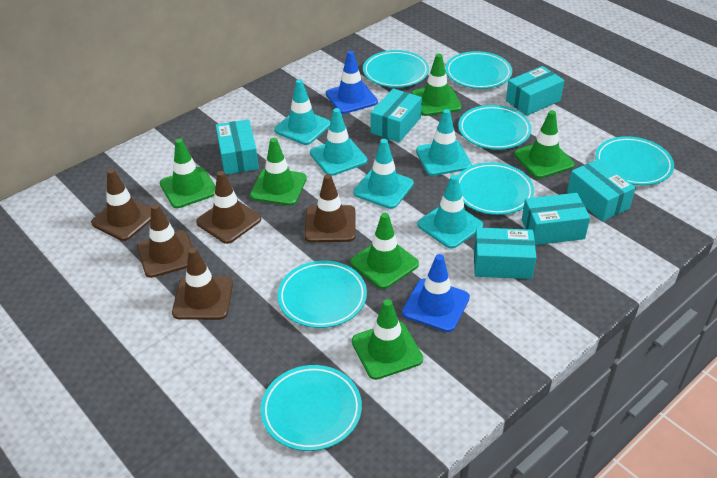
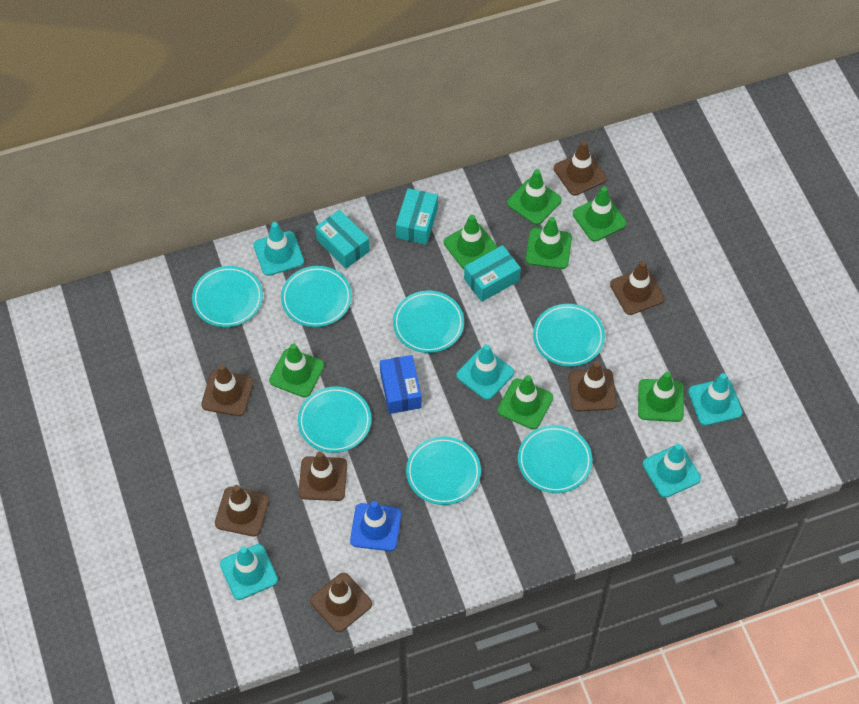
blue box: 0 -> 1
blue traffic cone: 2 -> 1
brown traffic cone: 5 -> 7
green traffic cone: 6 -> 7
turquoise box: 6 -> 3

